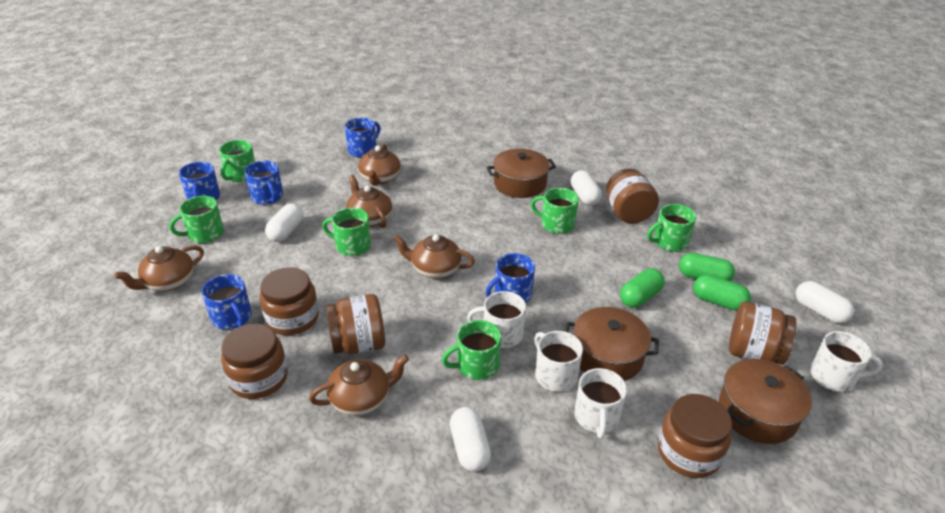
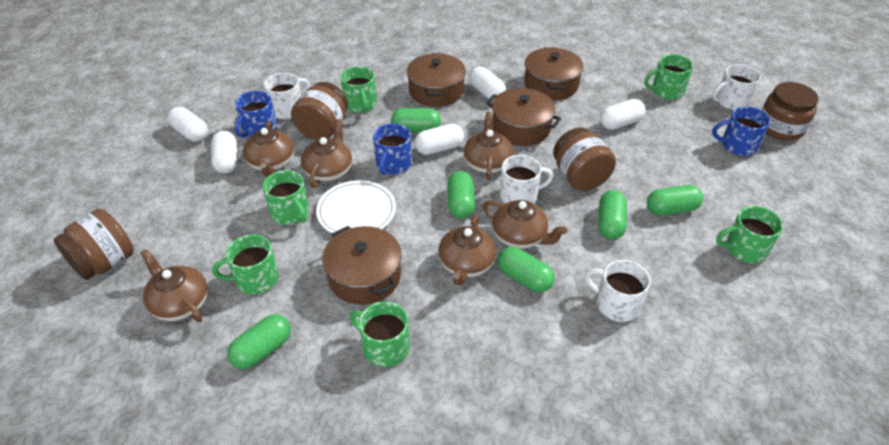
blue mug: 5 -> 3
brown jar: 6 -> 4
brown pot: 3 -> 4
brown teapot: 5 -> 6
green capsule: 3 -> 6
white capsule: 4 -> 5
white plate: 0 -> 1

